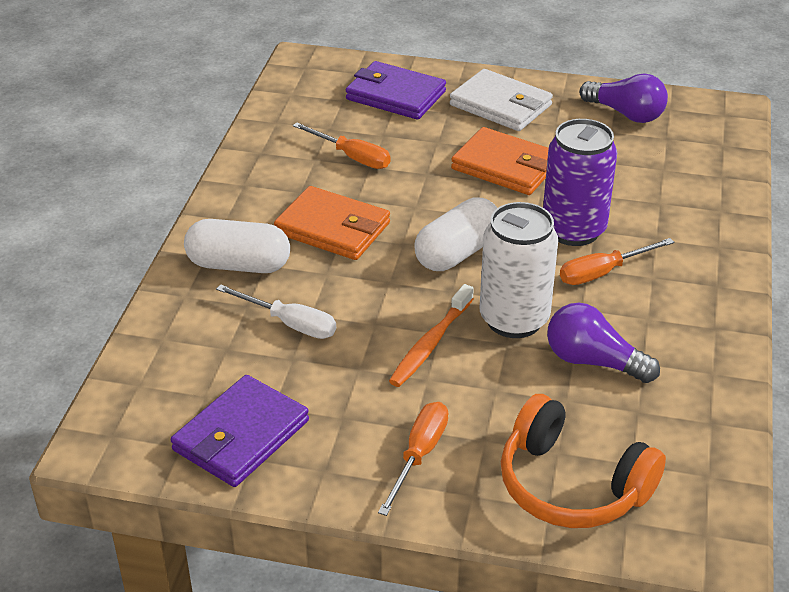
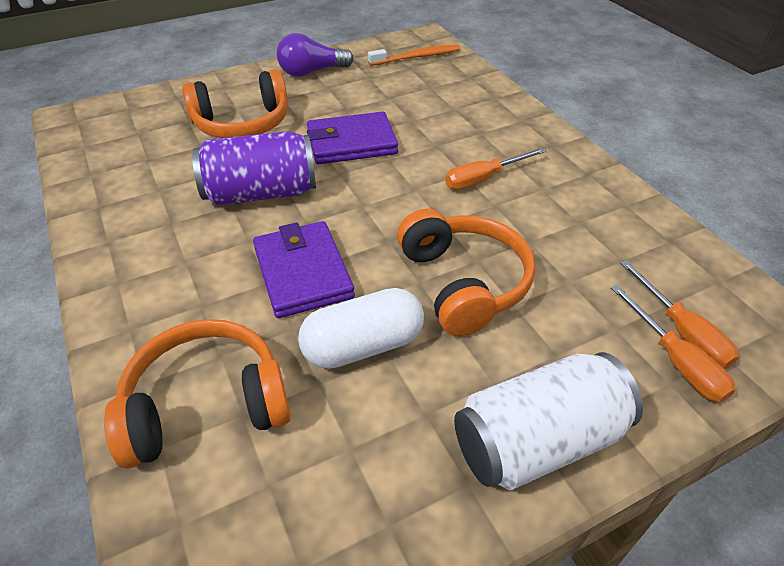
orange headphones: 1 -> 3
orange wallet: 2 -> 0
purple light bulb: 2 -> 1
white capsule: 2 -> 1
white screwdriver: 1 -> 0
white wallet: 1 -> 0

